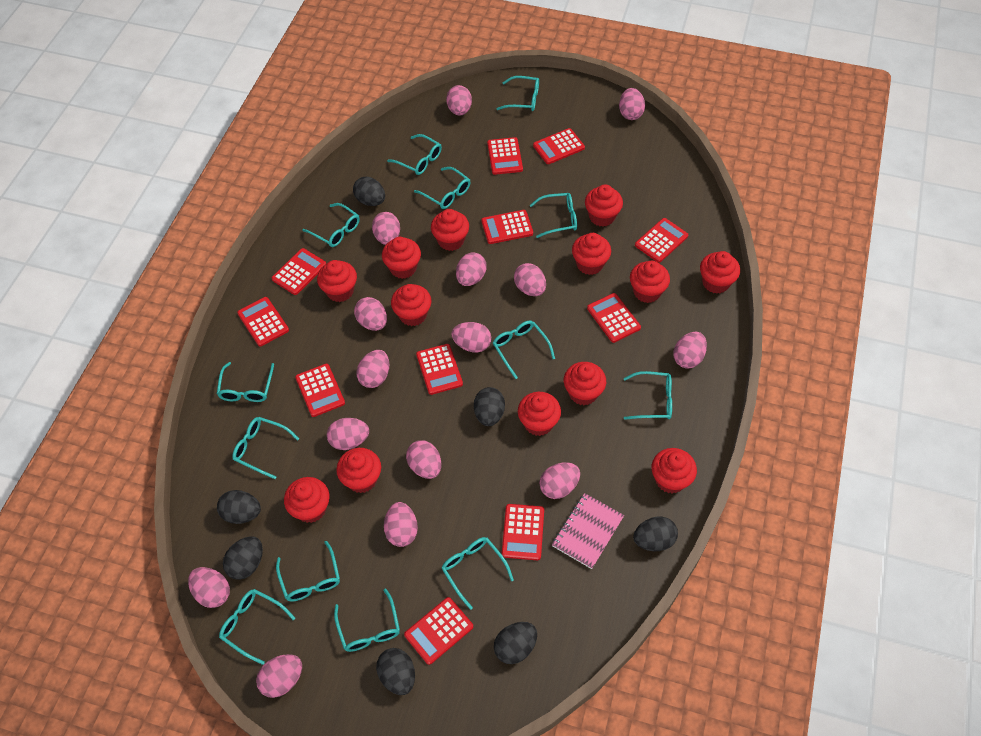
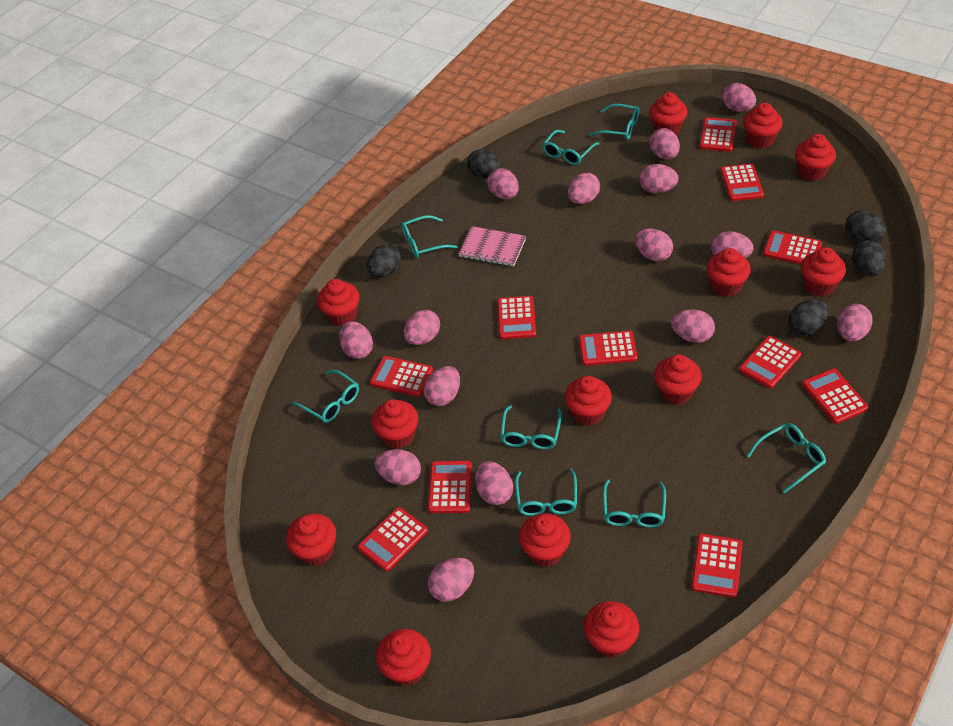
black egg: 7 -> 5
turquoise glasses: 13 -> 8

